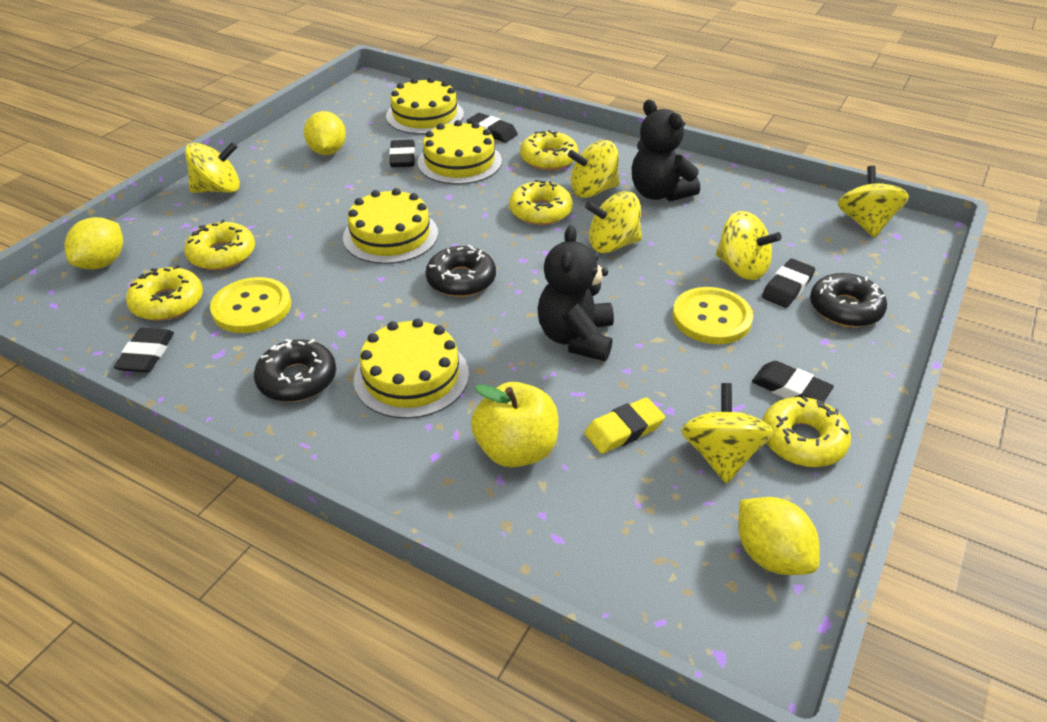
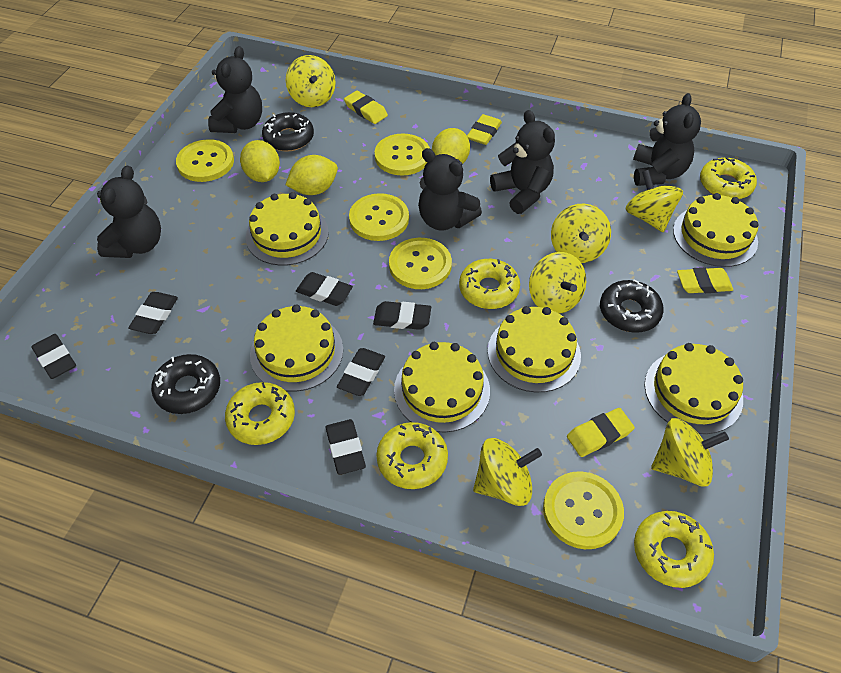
black eraser: 5 -> 6
black teddy bear: 2 -> 5
yellow apple: 1 -> 0
yellow button: 2 -> 5
yellow cake: 4 -> 6
yellow eraser: 1 -> 4

